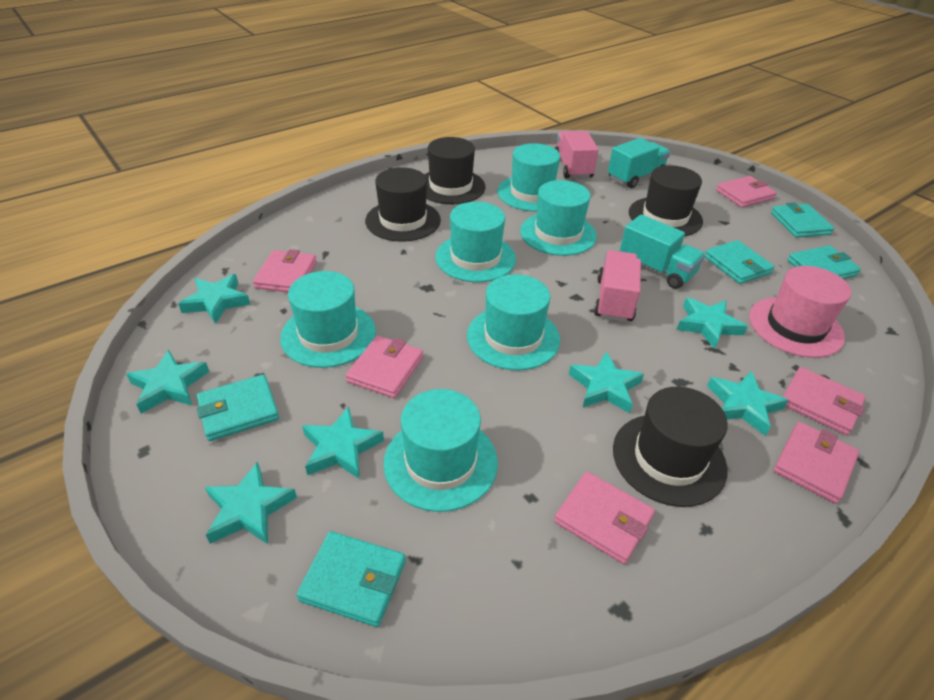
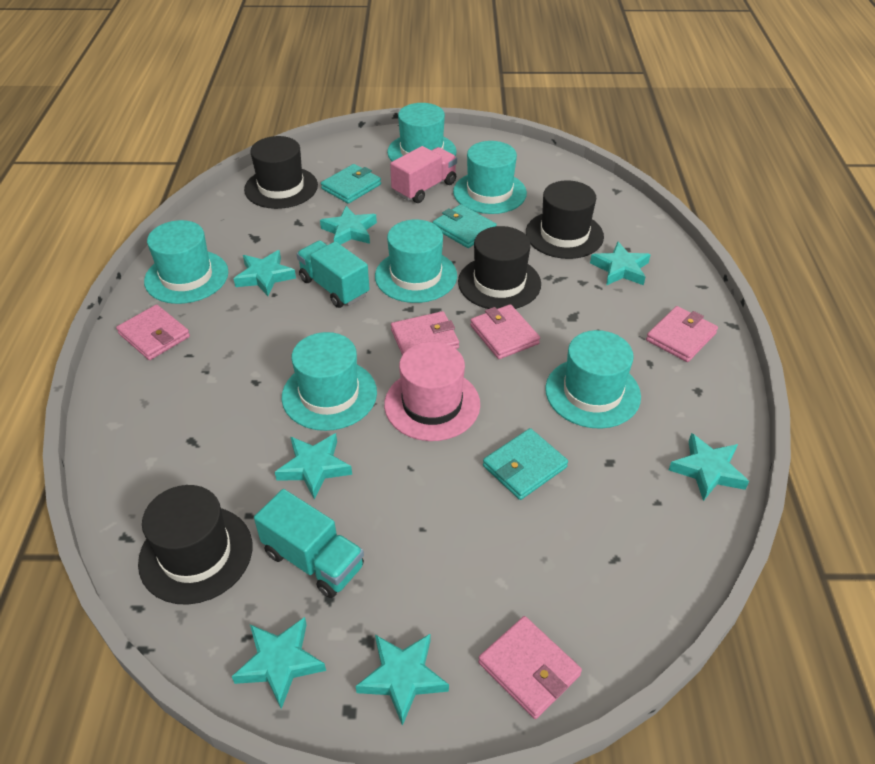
pink truck: 2 -> 1
pink wallet: 6 -> 5
turquoise wallet: 5 -> 3

